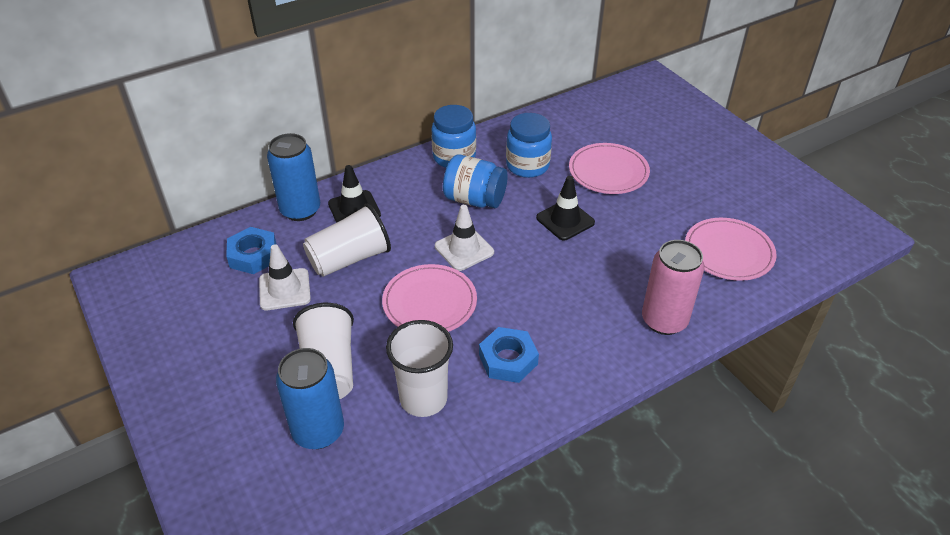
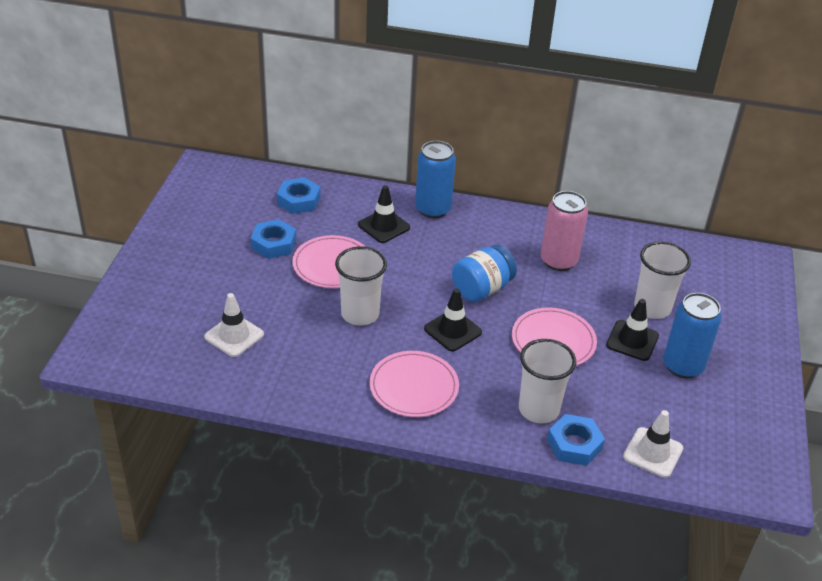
black traffic cone: 2 -> 3
blue jar: 3 -> 1
blue nut: 2 -> 3

